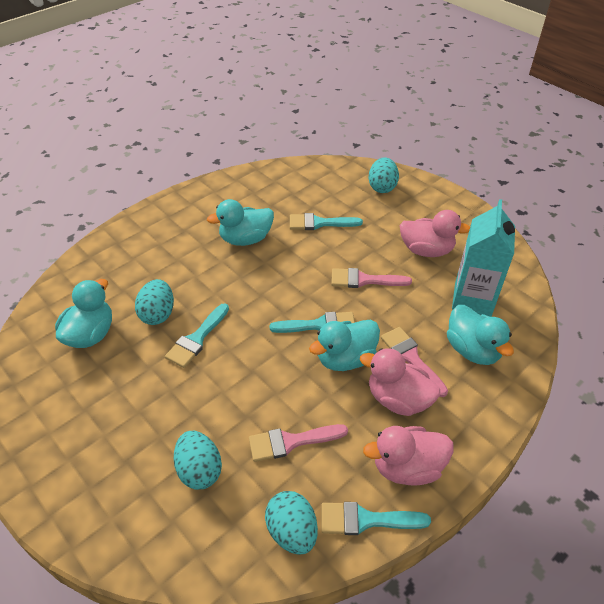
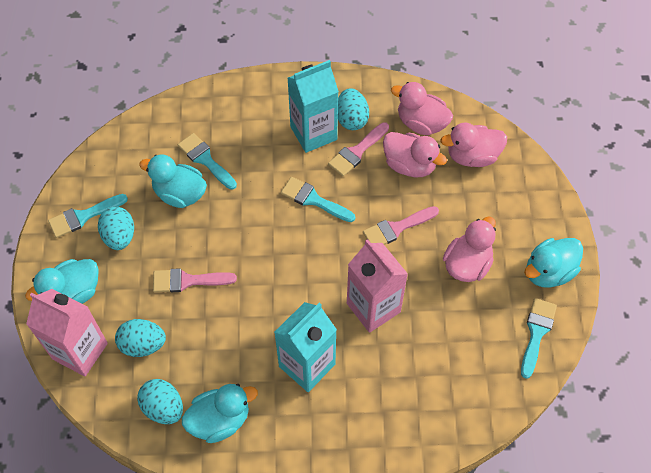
pink carton: 0 -> 2
pink duck: 3 -> 4
turquoise carton: 1 -> 2

